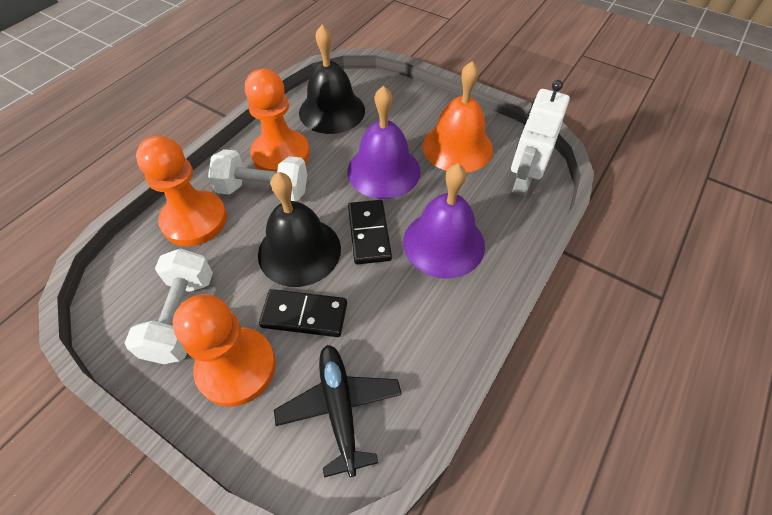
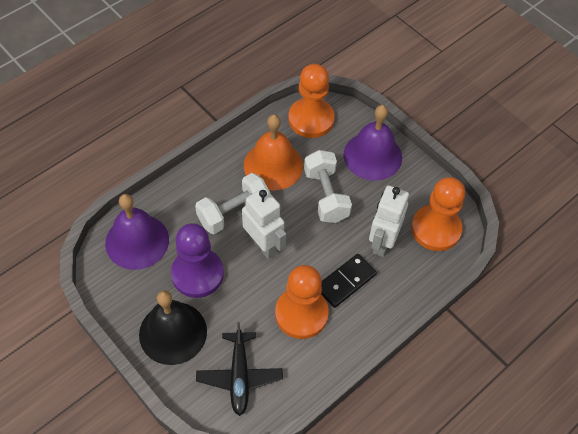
black bell: 2 -> 1
black domino: 2 -> 1
purple pawn: 0 -> 1
white robot: 1 -> 2

